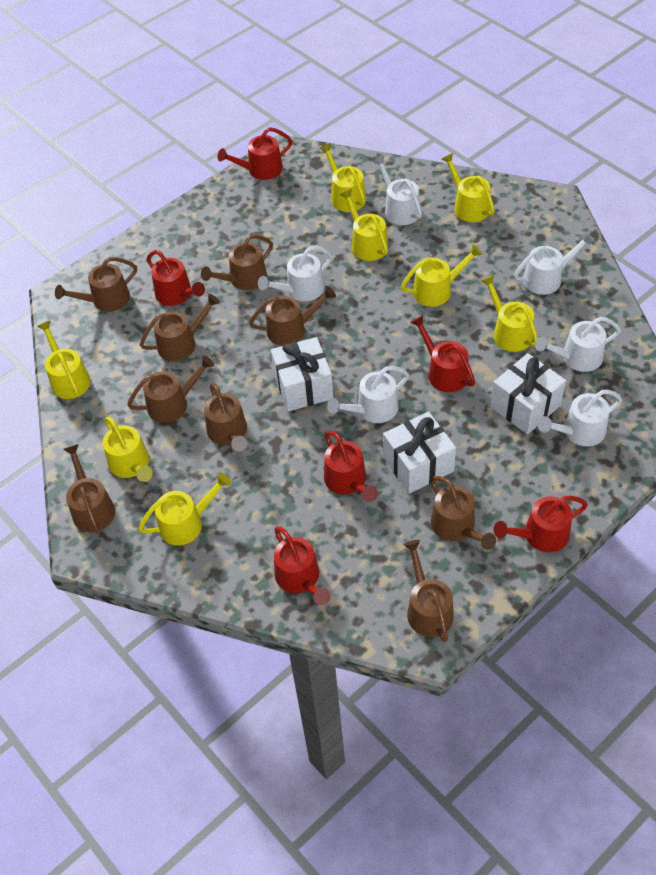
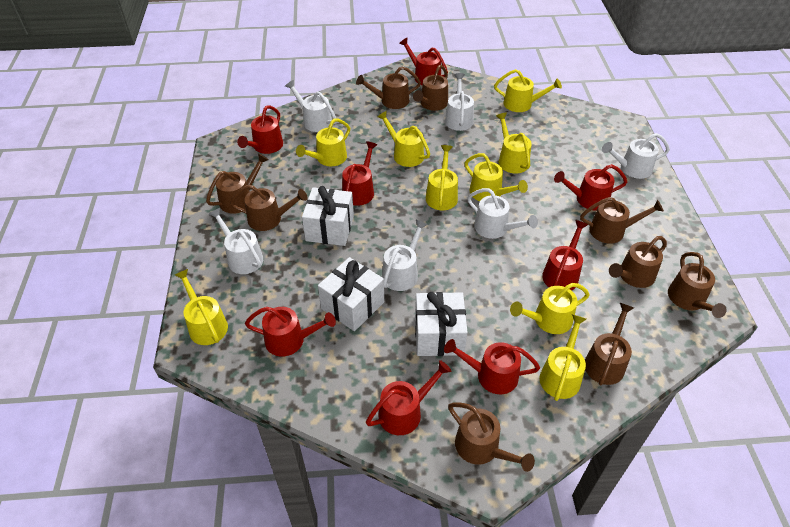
red watering can: 6 -> 8
yellow watering can: 8 -> 9

